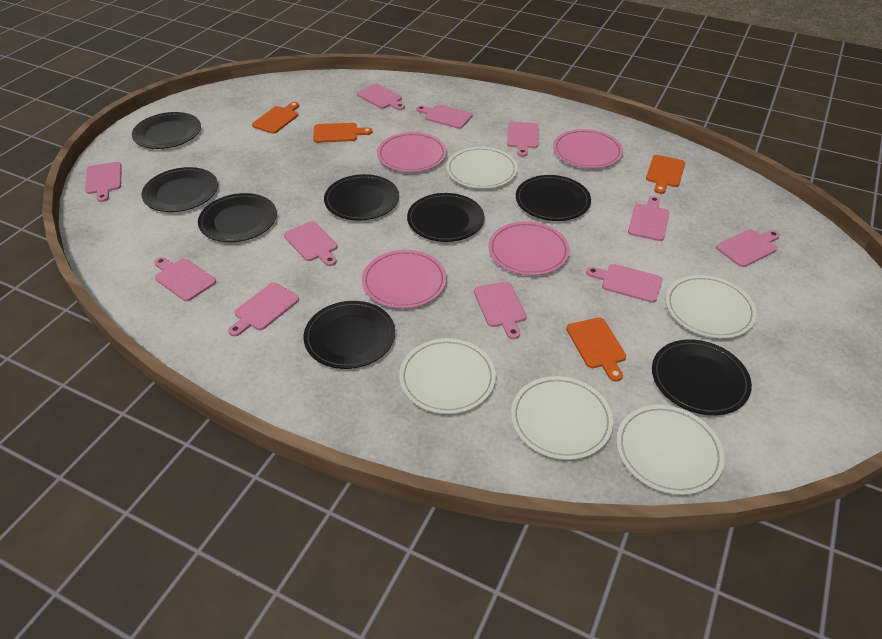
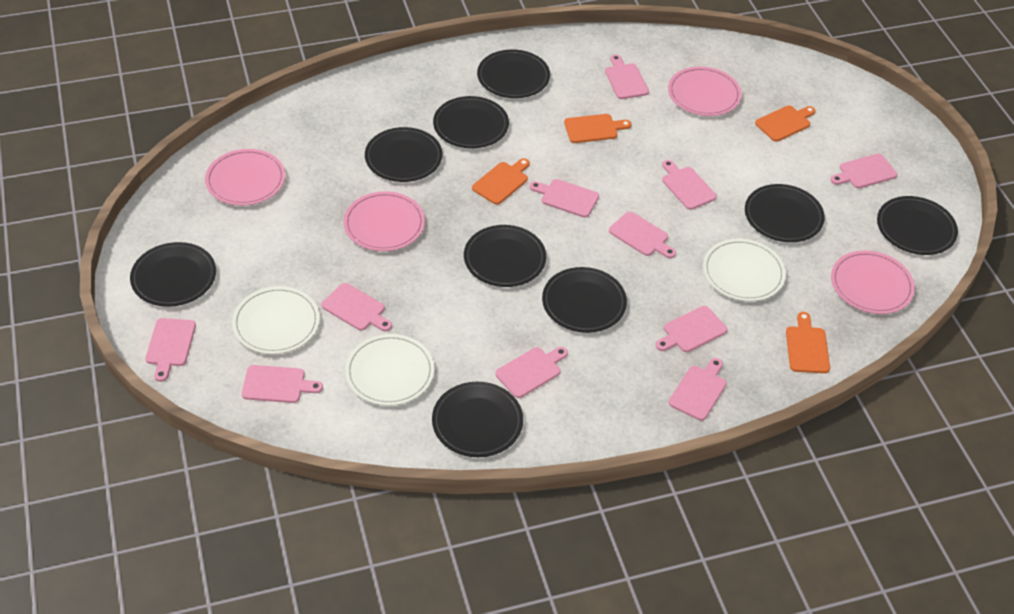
black plate: 8 -> 9
white plate: 5 -> 3

